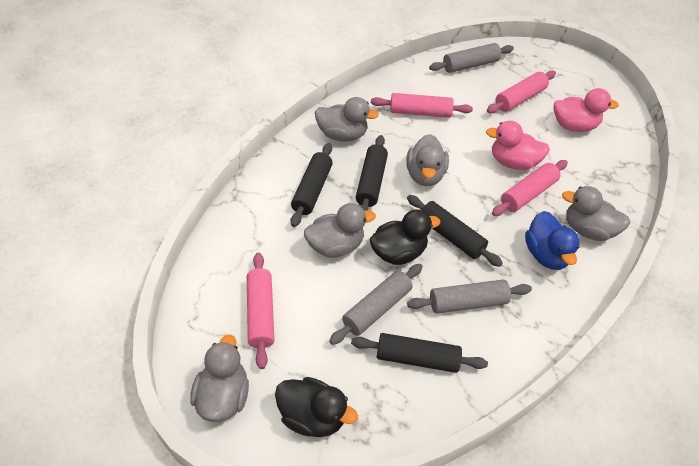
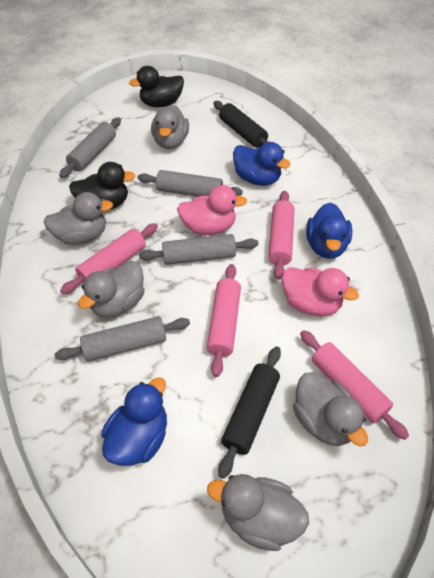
black rolling pin: 4 -> 2
blue duck: 1 -> 3
grey rolling pin: 3 -> 4

